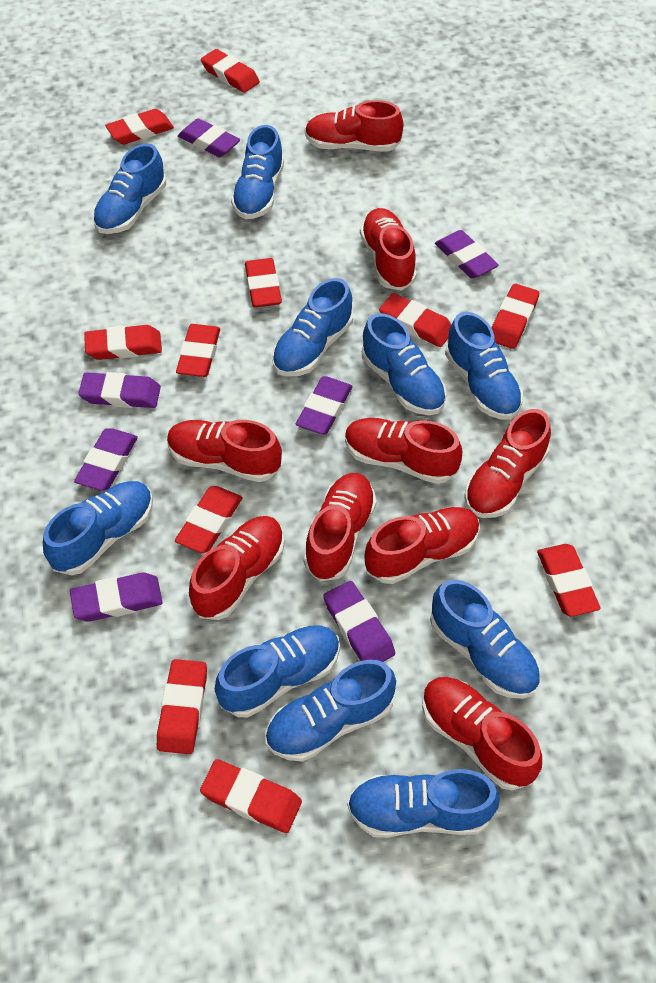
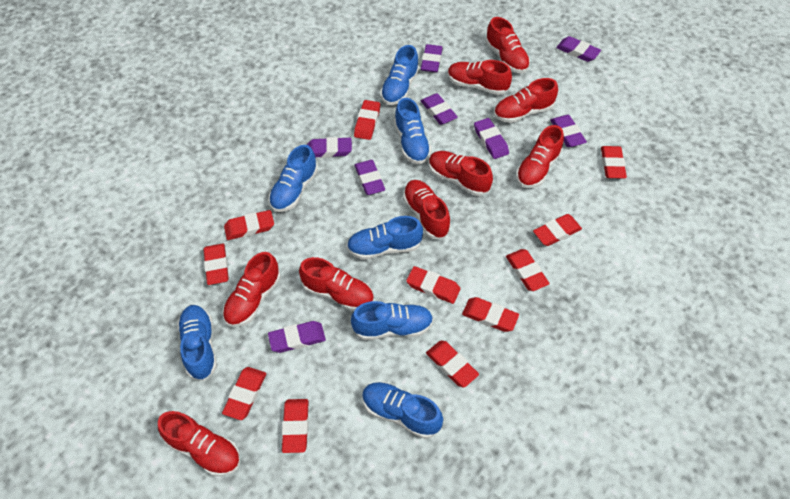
blue shoe: 10 -> 7
purple eraser: 7 -> 8

